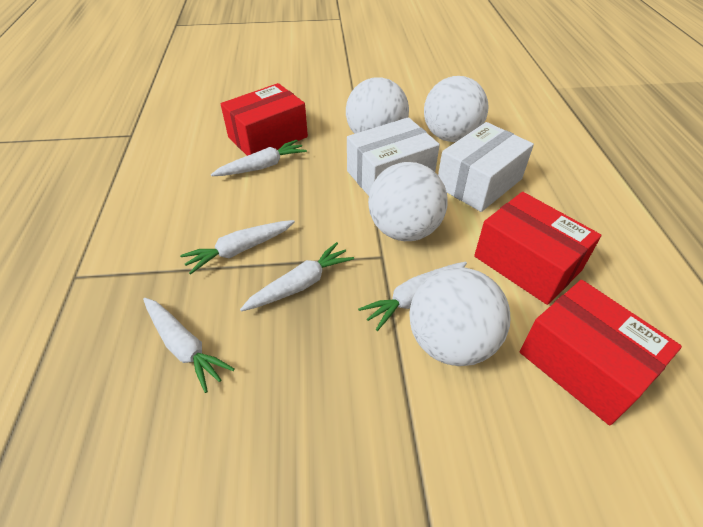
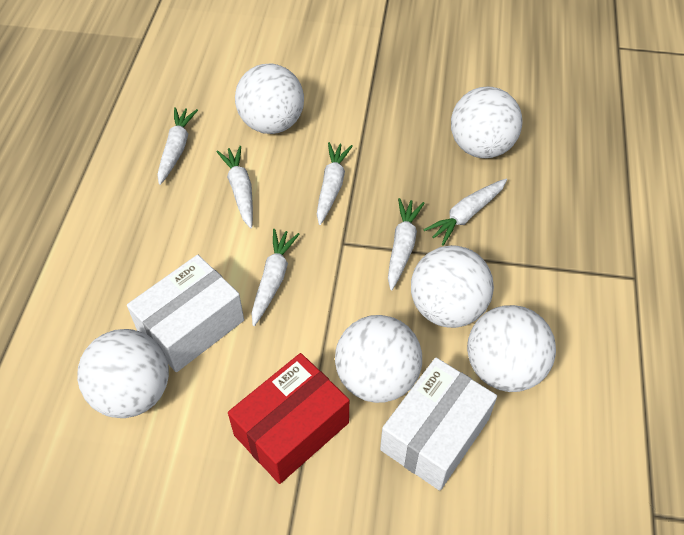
red box: 3 -> 1
white ball: 4 -> 6
white carrot: 5 -> 6

